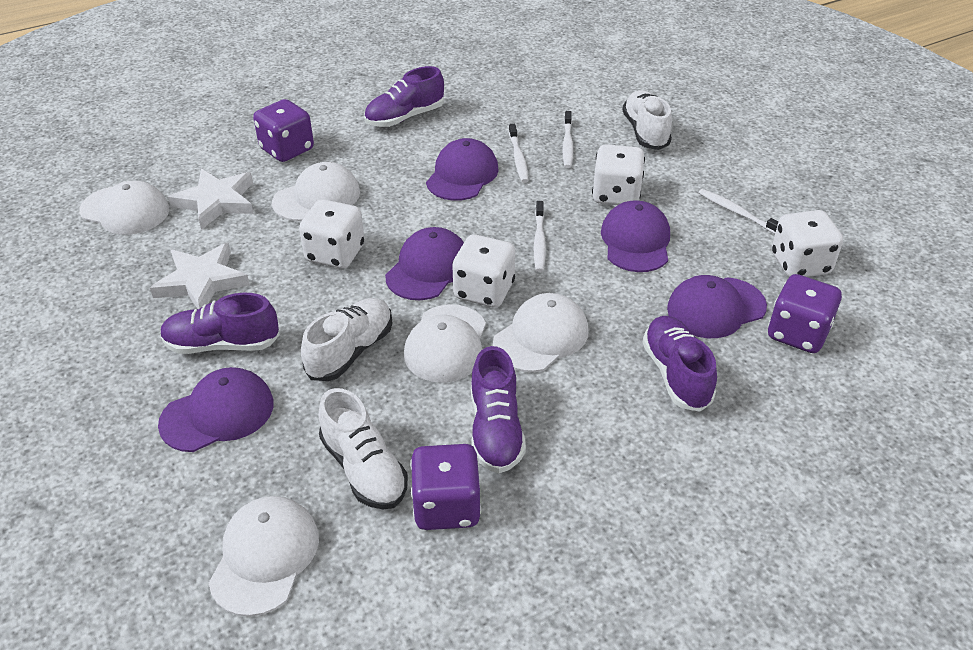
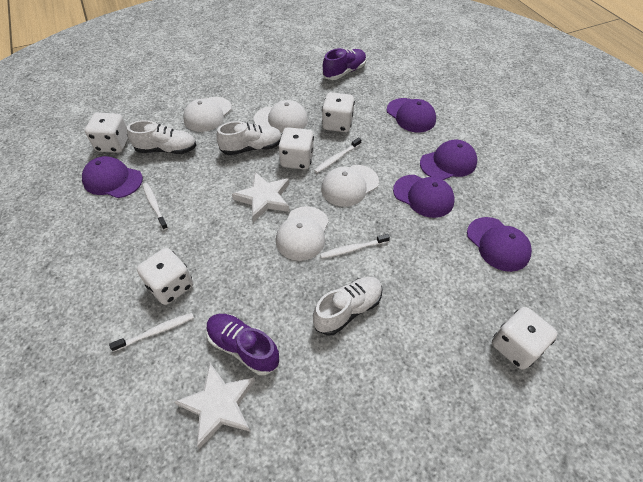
purple dice: 3 -> 0
purple shoe: 4 -> 2
white cap: 5 -> 4
white dice: 4 -> 5

